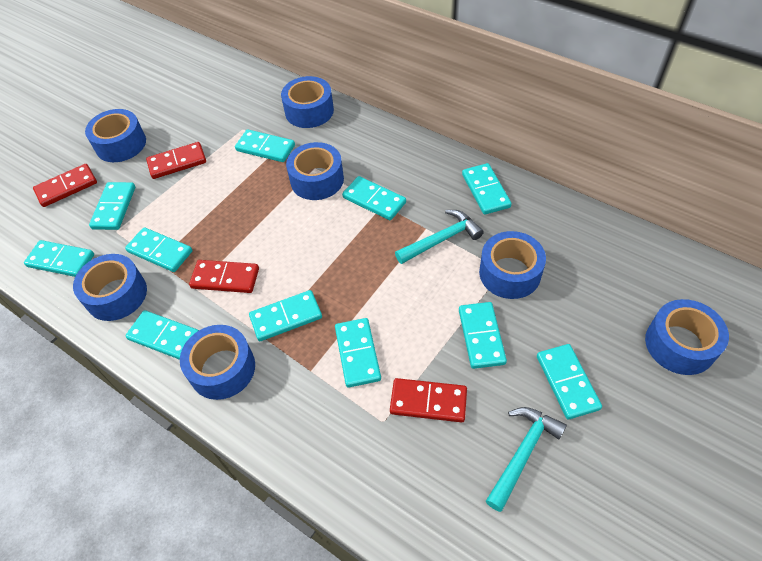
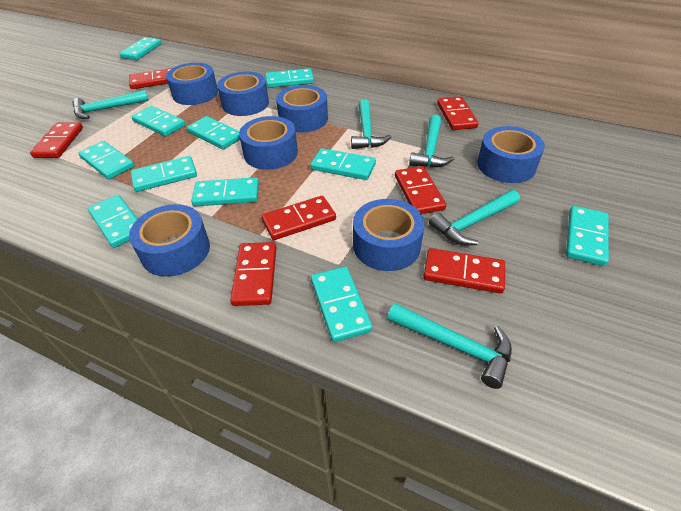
red domino: 4 -> 7
turquoise hammer: 2 -> 5

